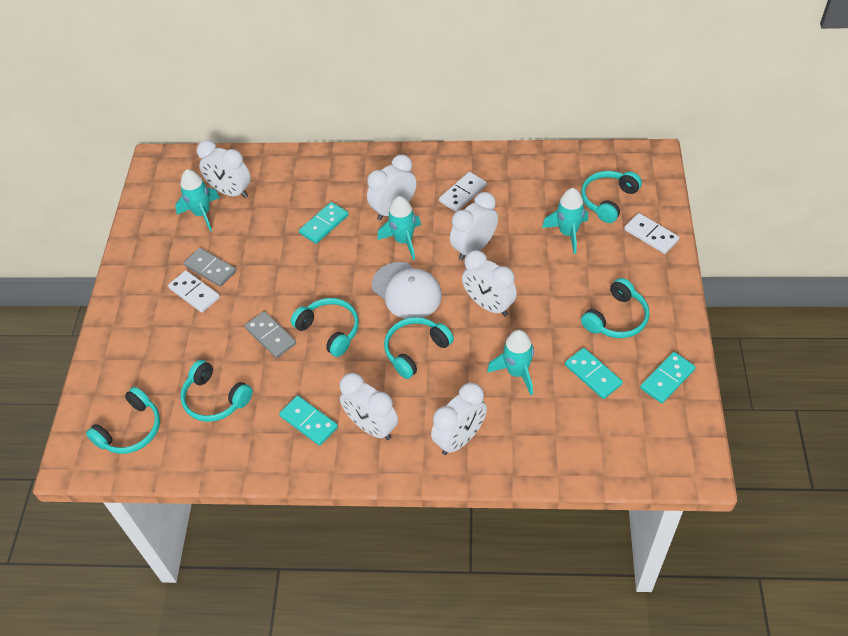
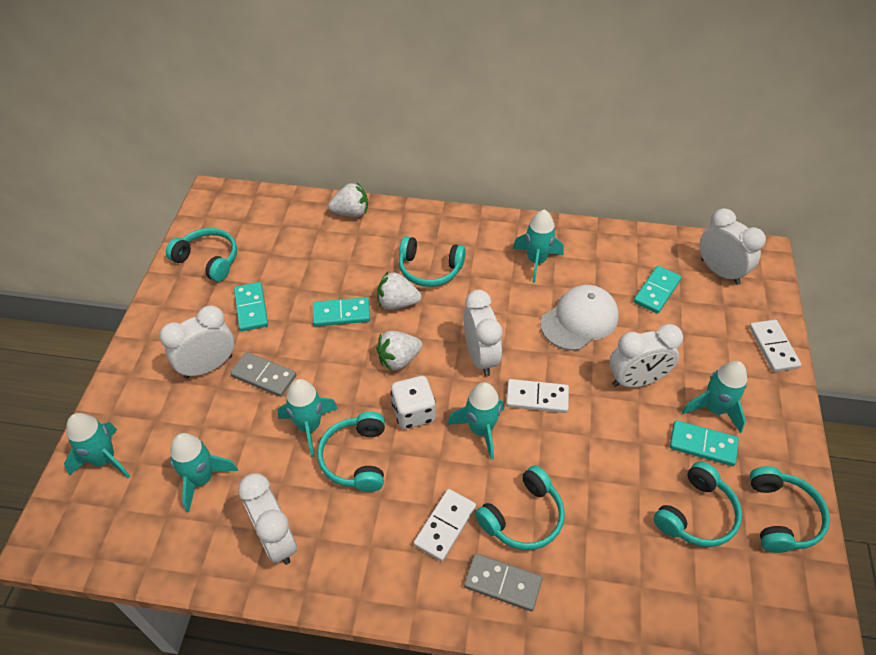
turquoise rocket: 4 -> 6
white clock: 6 -> 5
white dice: 0 -> 1
white strawberry: 0 -> 3

